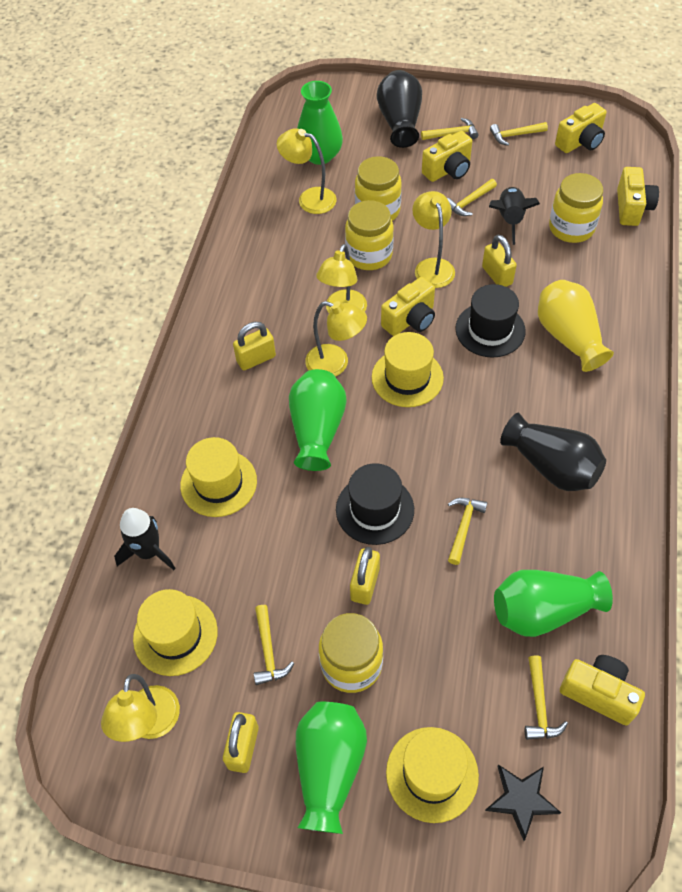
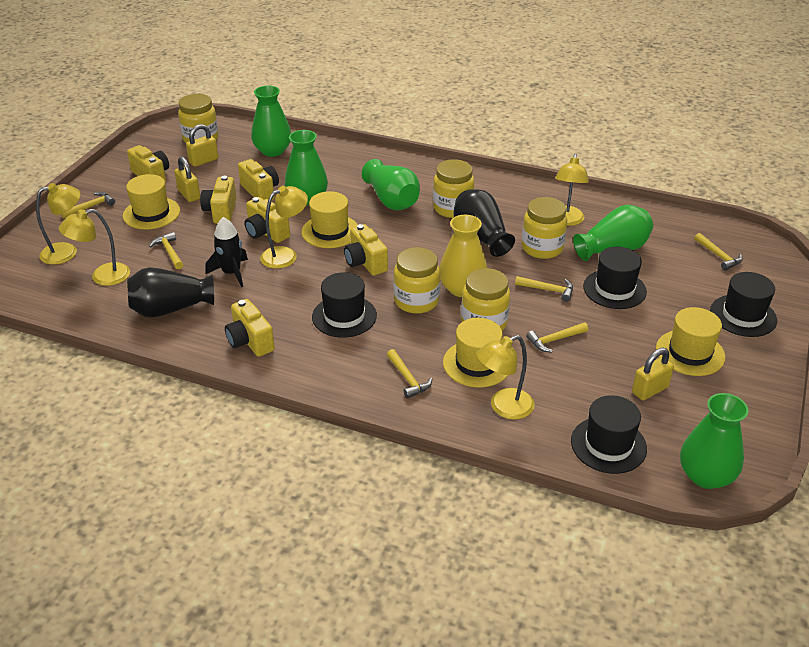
black hat: 2 -> 4
black rocket: 2 -> 1
black star: 1 -> 0
green vase: 4 -> 5
yellow camera: 5 -> 6
yellow jar: 4 -> 5
yellow padlock: 4 -> 3

